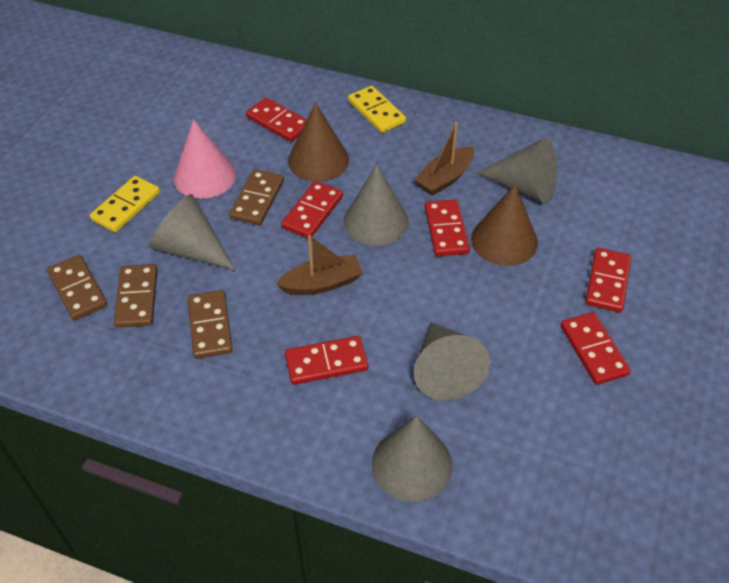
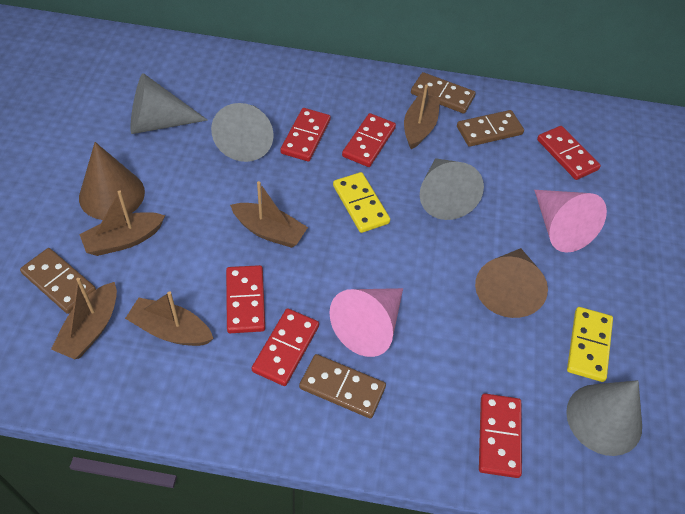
brown boat: 2 -> 5
grey cone: 5 -> 4
pink cone: 1 -> 2

